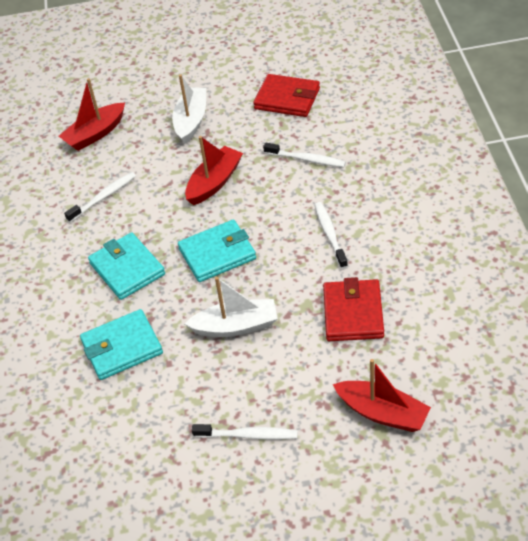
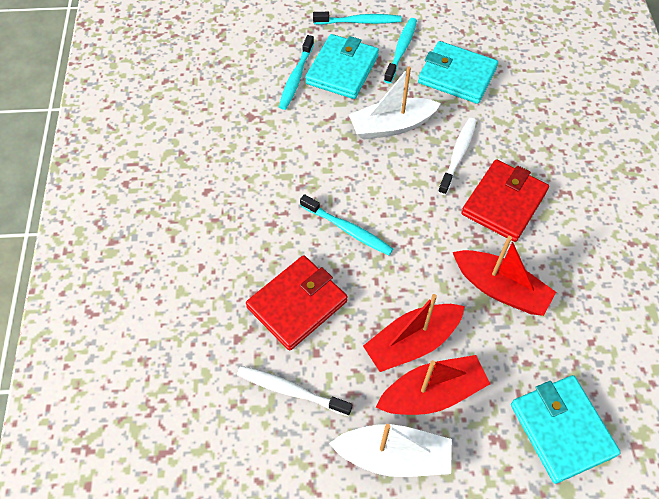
turquoise toothbrush: 0 -> 4
white toothbrush: 4 -> 2

